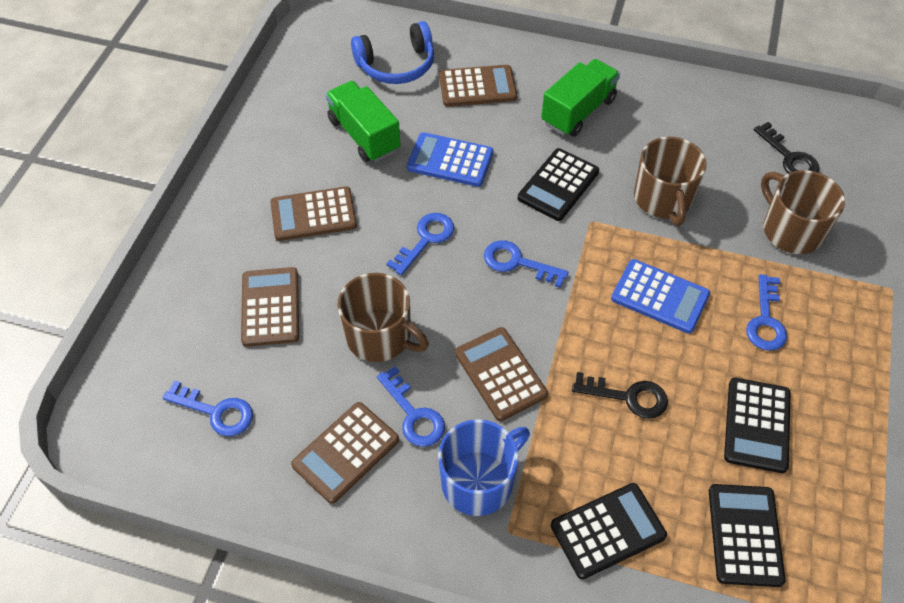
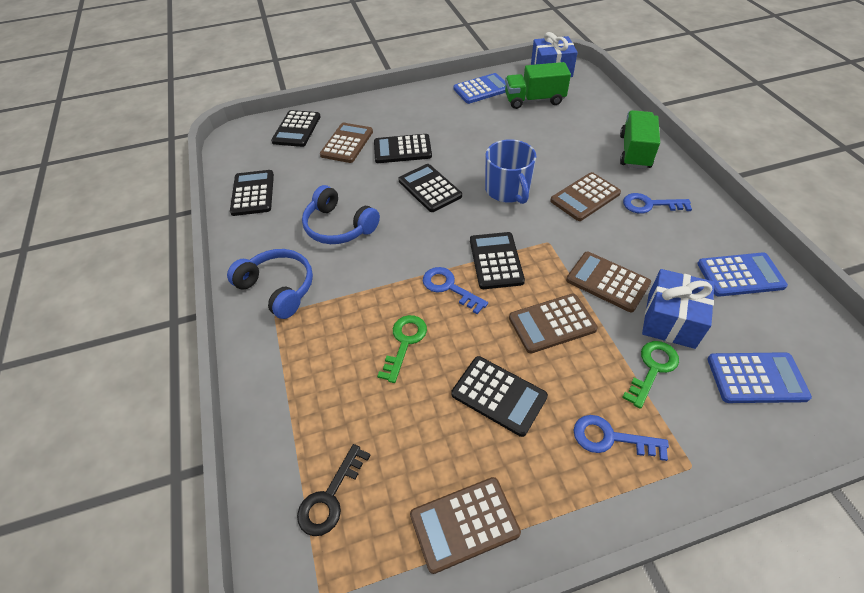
black calculator: 4 -> 6
black key: 2 -> 1
blue calculator: 2 -> 3
blue gift: 0 -> 2
blue headphones: 1 -> 2
blue key: 5 -> 3
brown mug: 3 -> 0
green key: 0 -> 2

